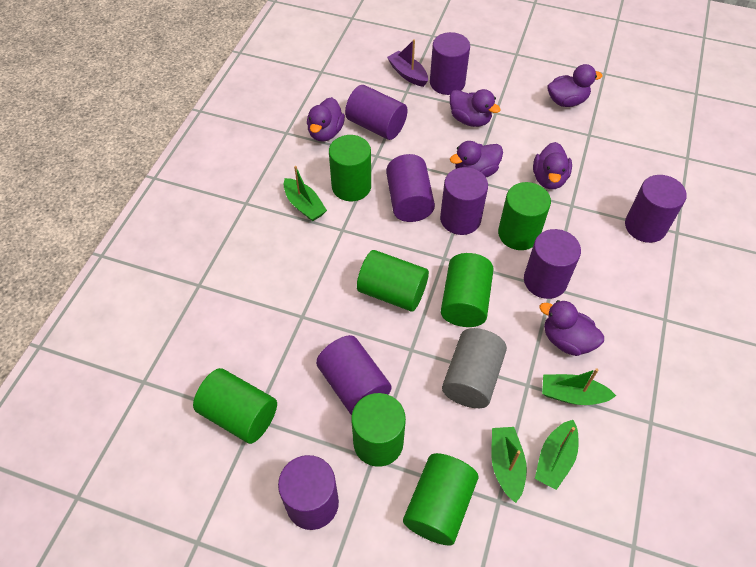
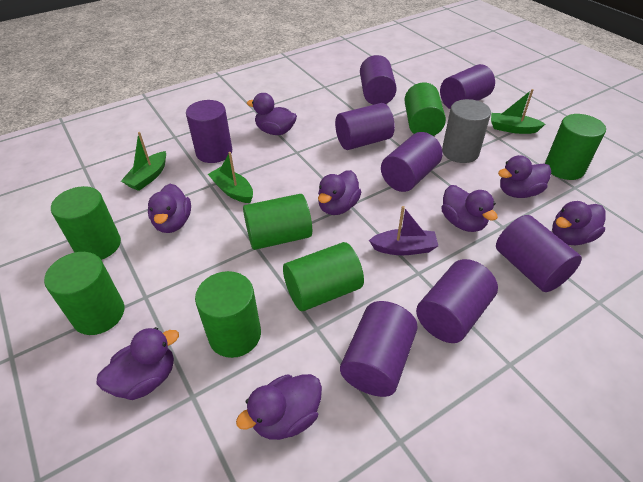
green boat: 4 -> 3
purple duck: 6 -> 8

